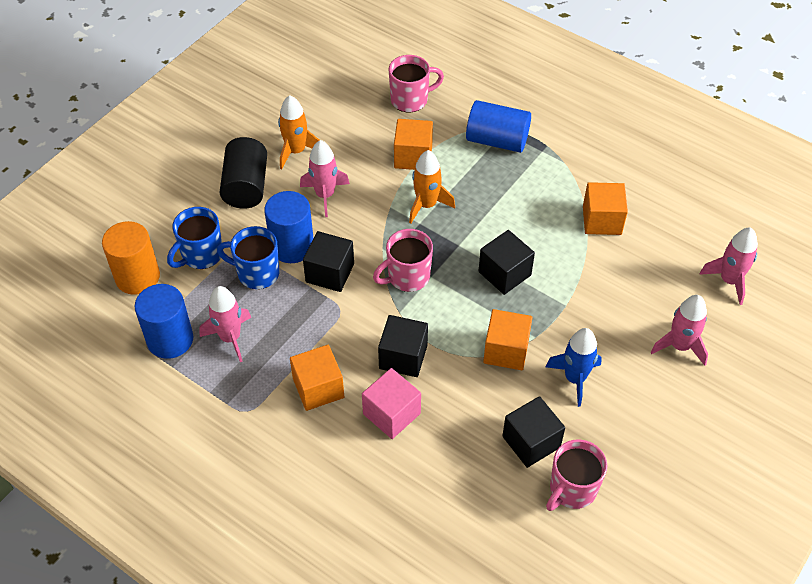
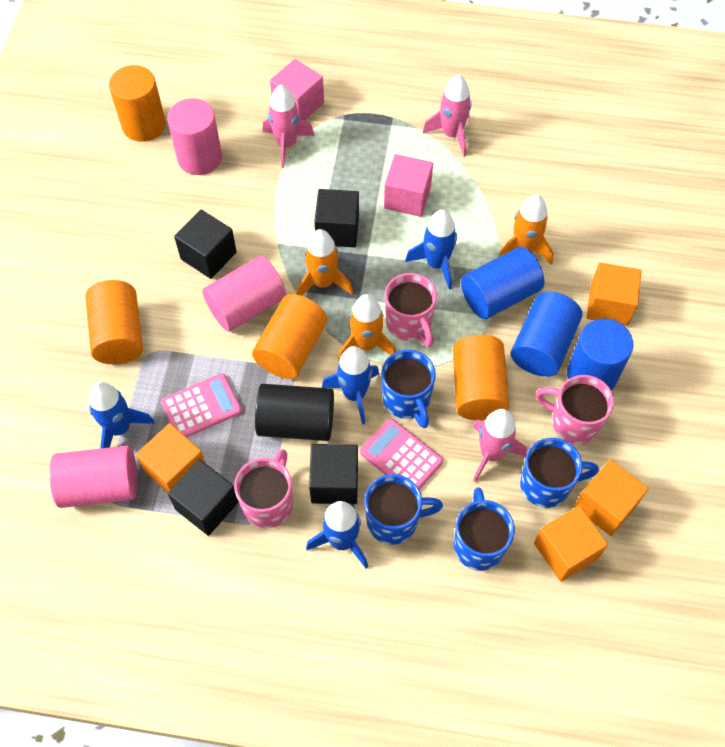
blue mug: 2 -> 4
blue rocket: 1 -> 4
orange cylinder: 1 -> 4
orange rocket: 2 -> 3
pink calculator: 0 -> 2
pink cube: 1 -> 2
pink cylinder: 0 -> 3
pink rocket: 4 -> 3

